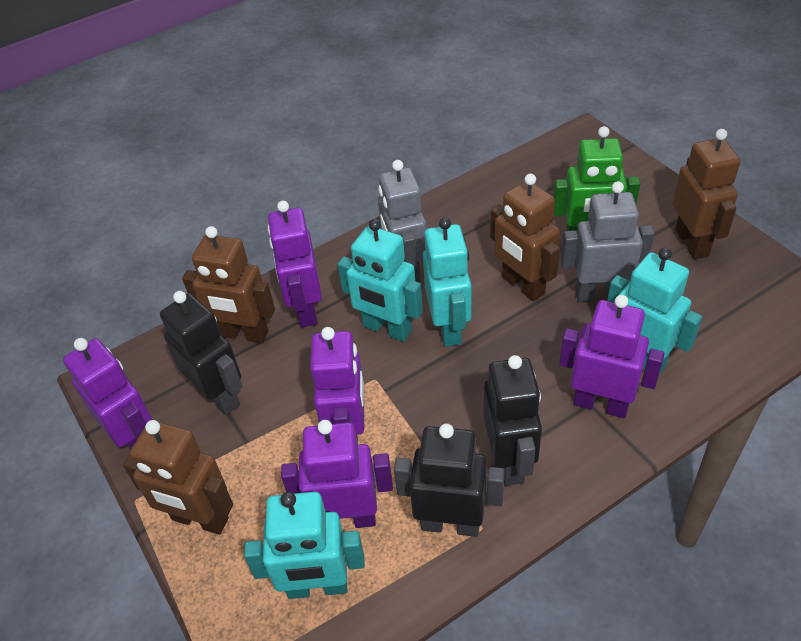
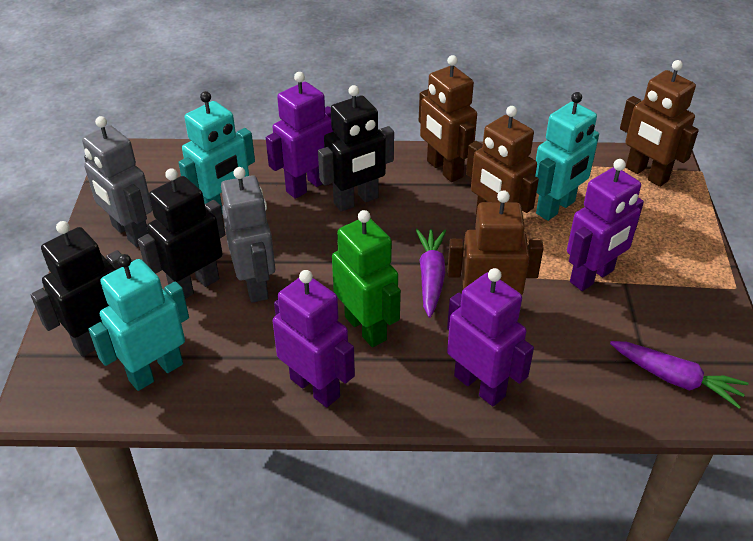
purple carrot: 0 -> 2
purple robot: 5 -> 4
turquoise robot: 4 -> 3

